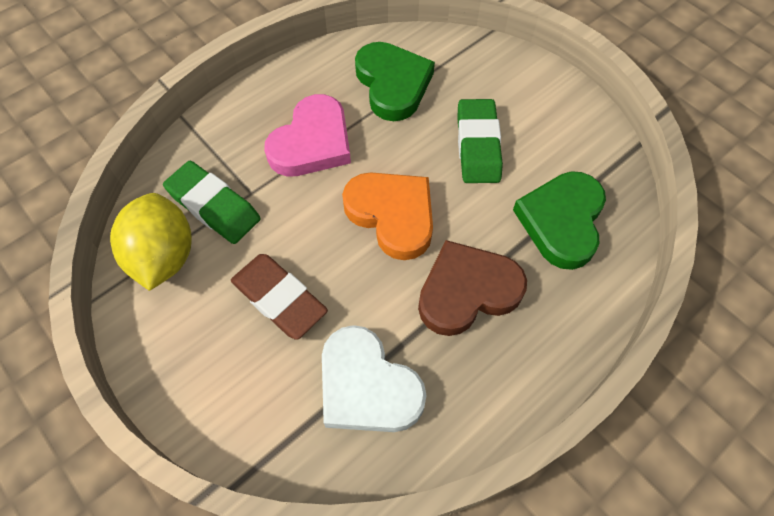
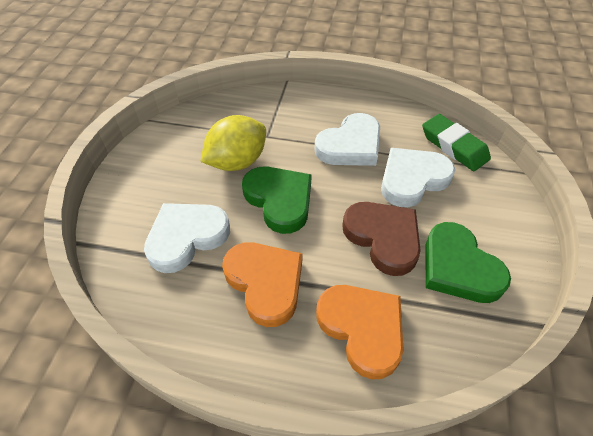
brown eraser: 1 -> 0
green eraser: 2 -> 1
orange heart: 1 -> 2
pink heart: 1 -> 0
white heart: 1 -> 3

